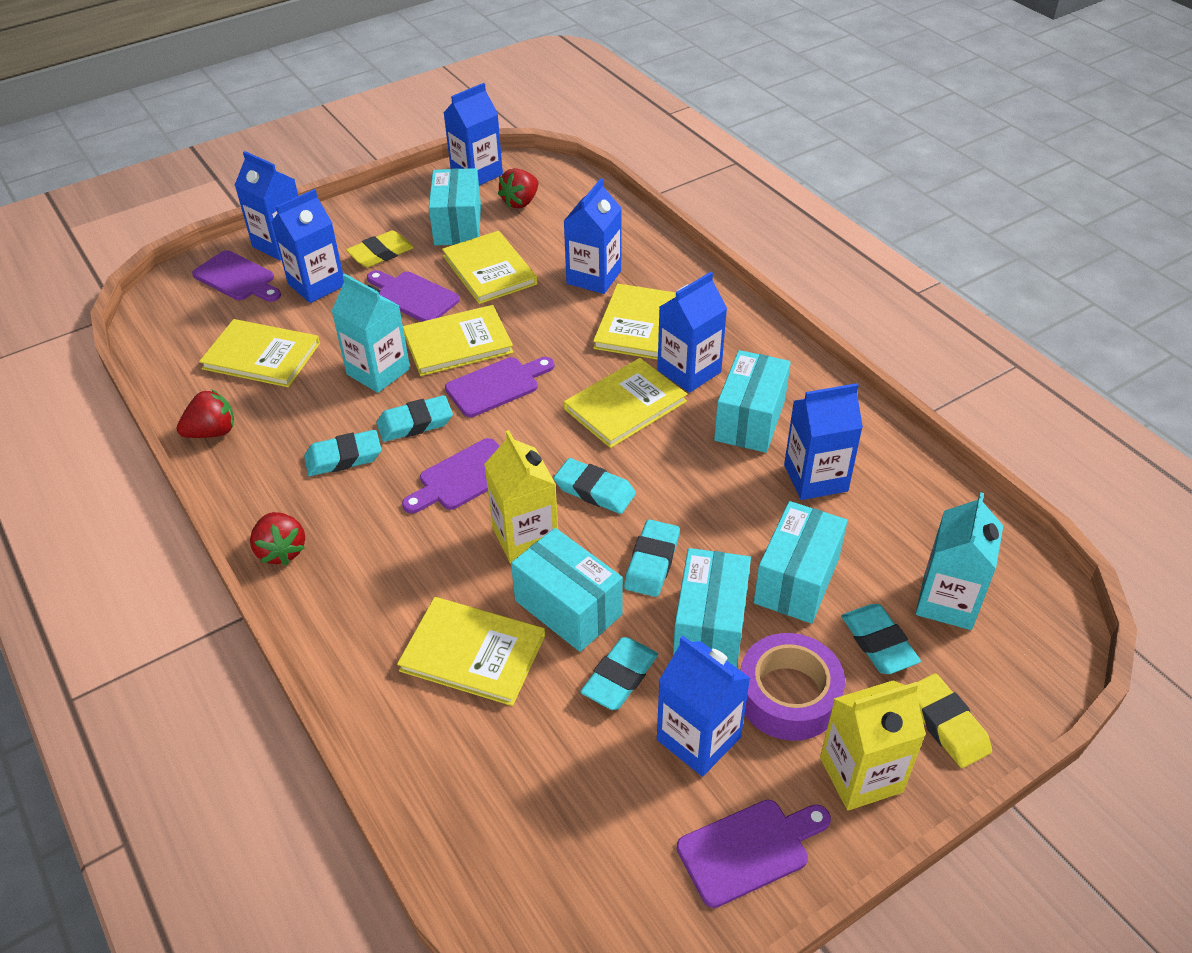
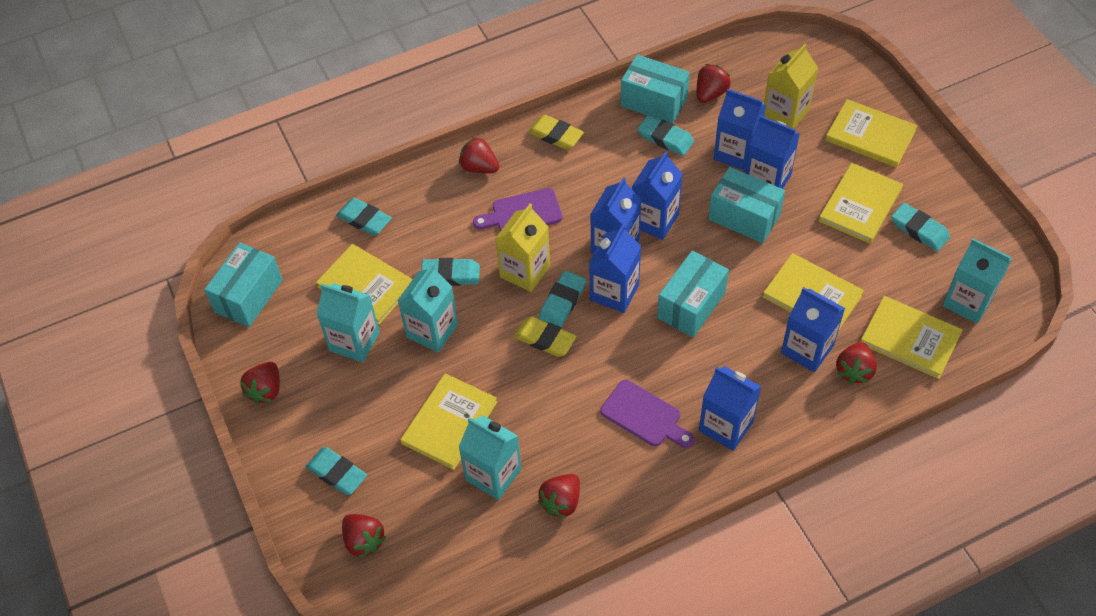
purple cutting board: 5 -> 2
purple tape: 1 -> 0
red strawberry: 3 -> 6
turquoise box: 5 -> 4
turquoise carton: 2 -> 4

